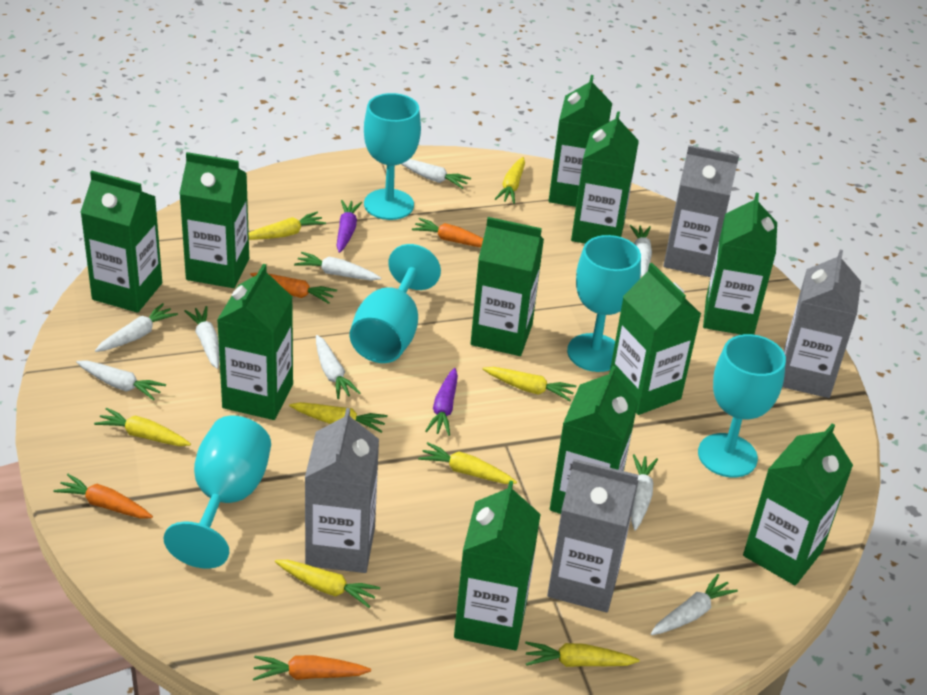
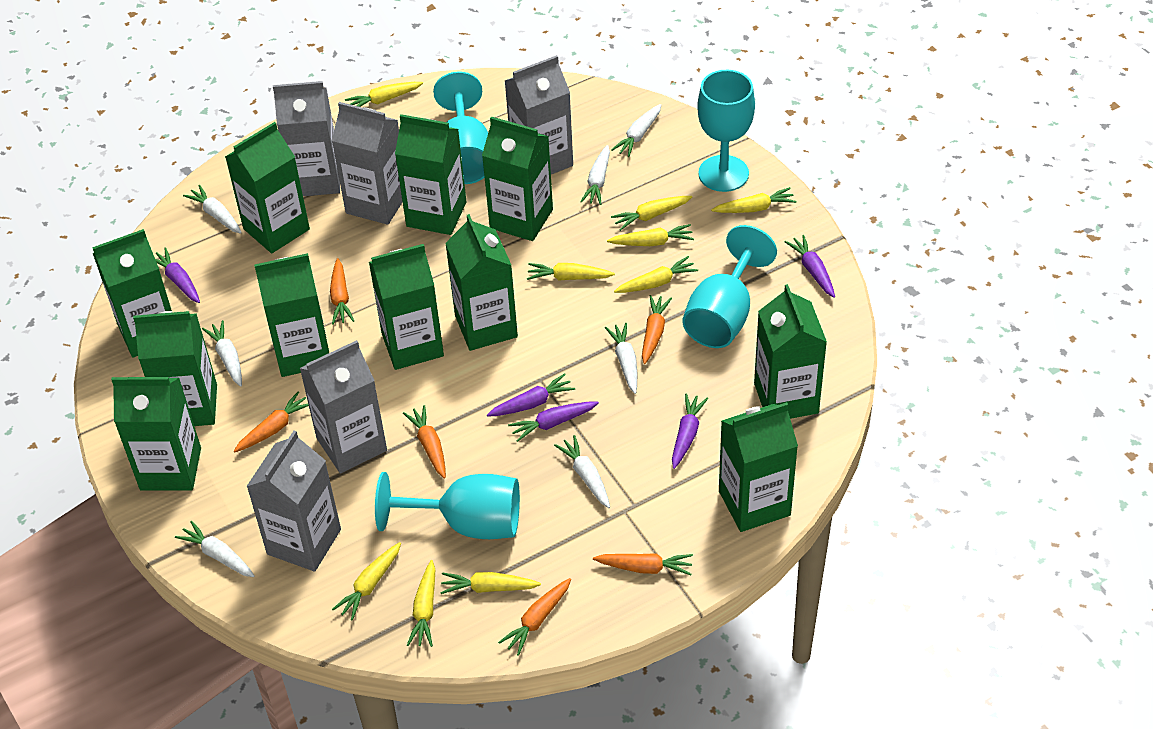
grey carton: 4 -> 5
orange carrot: 4 -> 6
purple carrot: 2 -> 5
turquoise goblet: 5 -> 4
white carrot: 9 -> 7
yellow carrot: 8 -> 9

